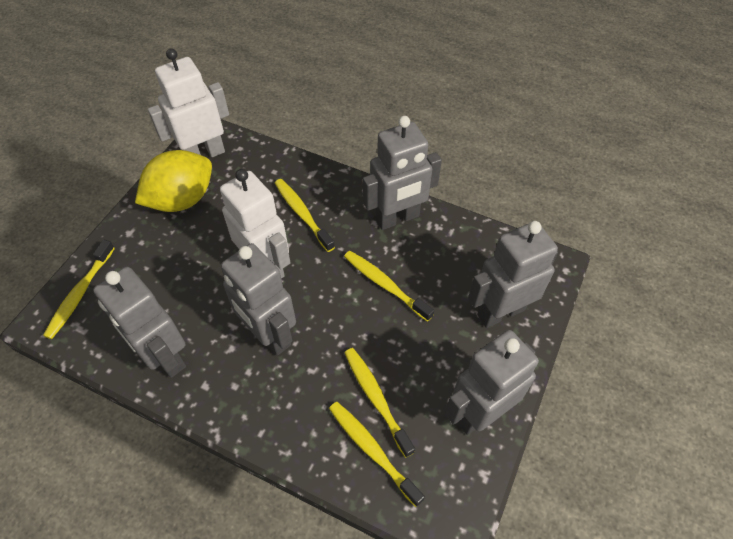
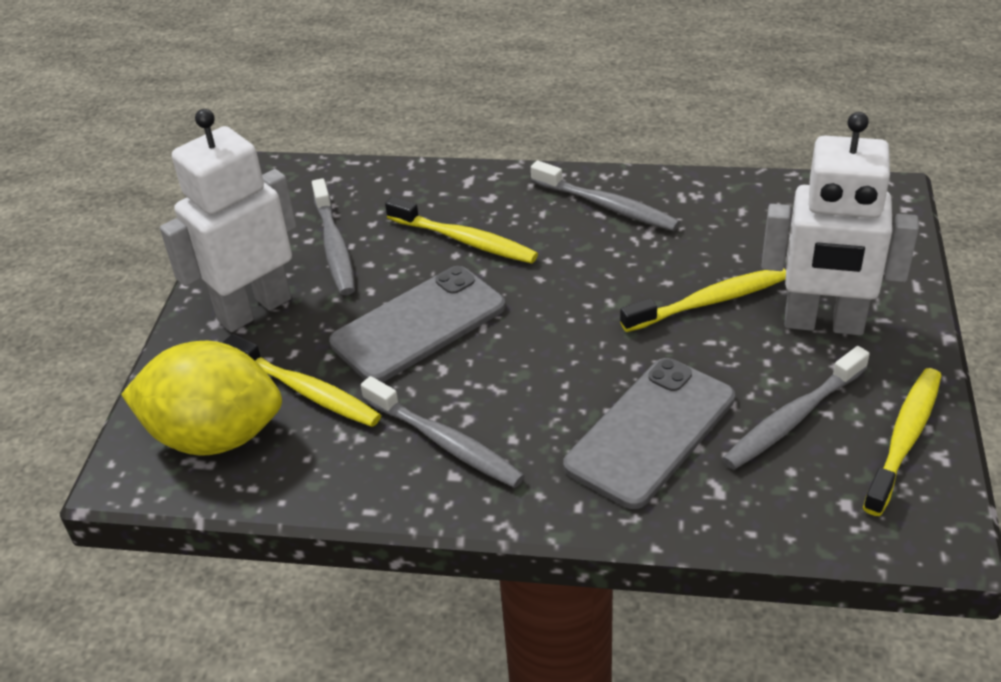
grey phone: 0 -> 2
grey robot: 5 -> 0
grey toothbrush: 0 -> 4
yellow toothbrush: 5 -> 4

